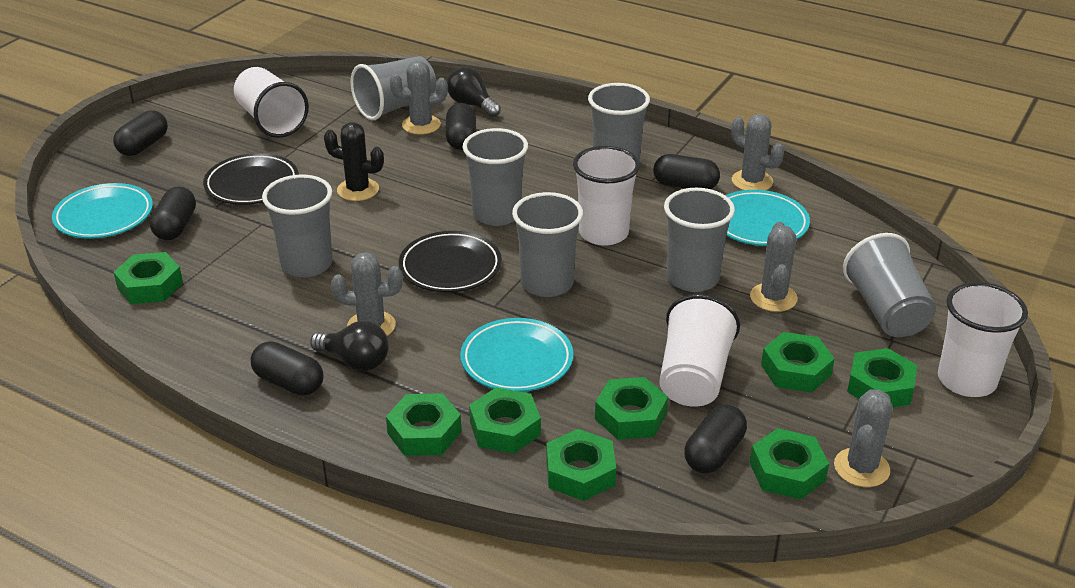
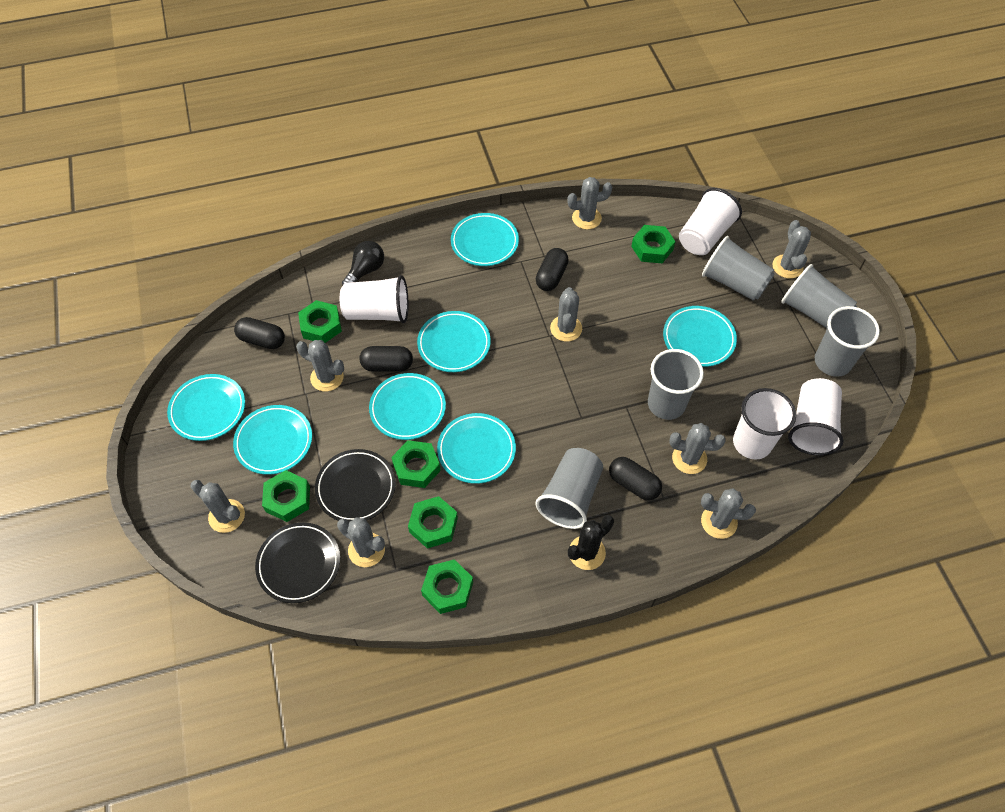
black capsule: 6 -> 4
black light bulb: 2 -> 1
green nut: 8 -> 6
grey cactus: 5 -> 8
grey cup: 7 -> 5
turquoise plate: 3 -> 7

